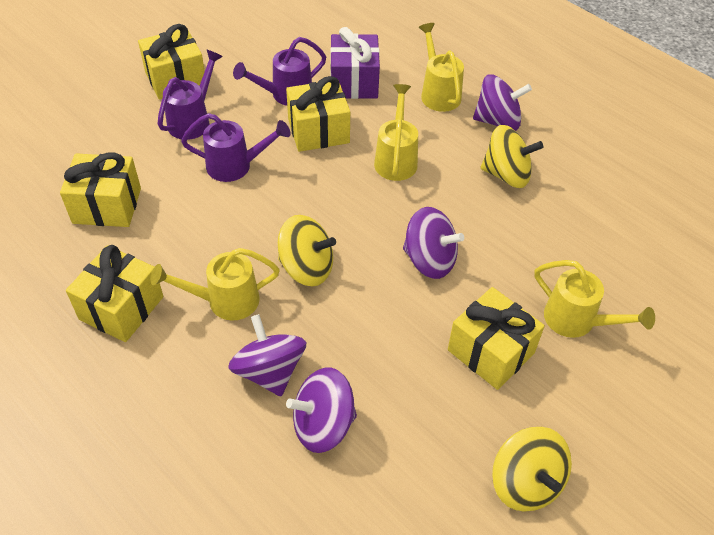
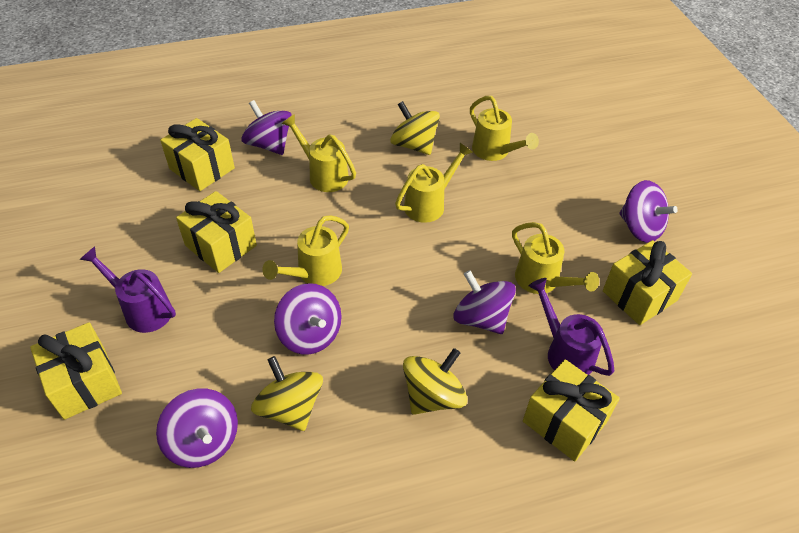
purple gift: 1 -> 0
purple spinning top: 4 -> 5
purple watering can: 3 -> 2
yellow watering can: 4 -> 5

